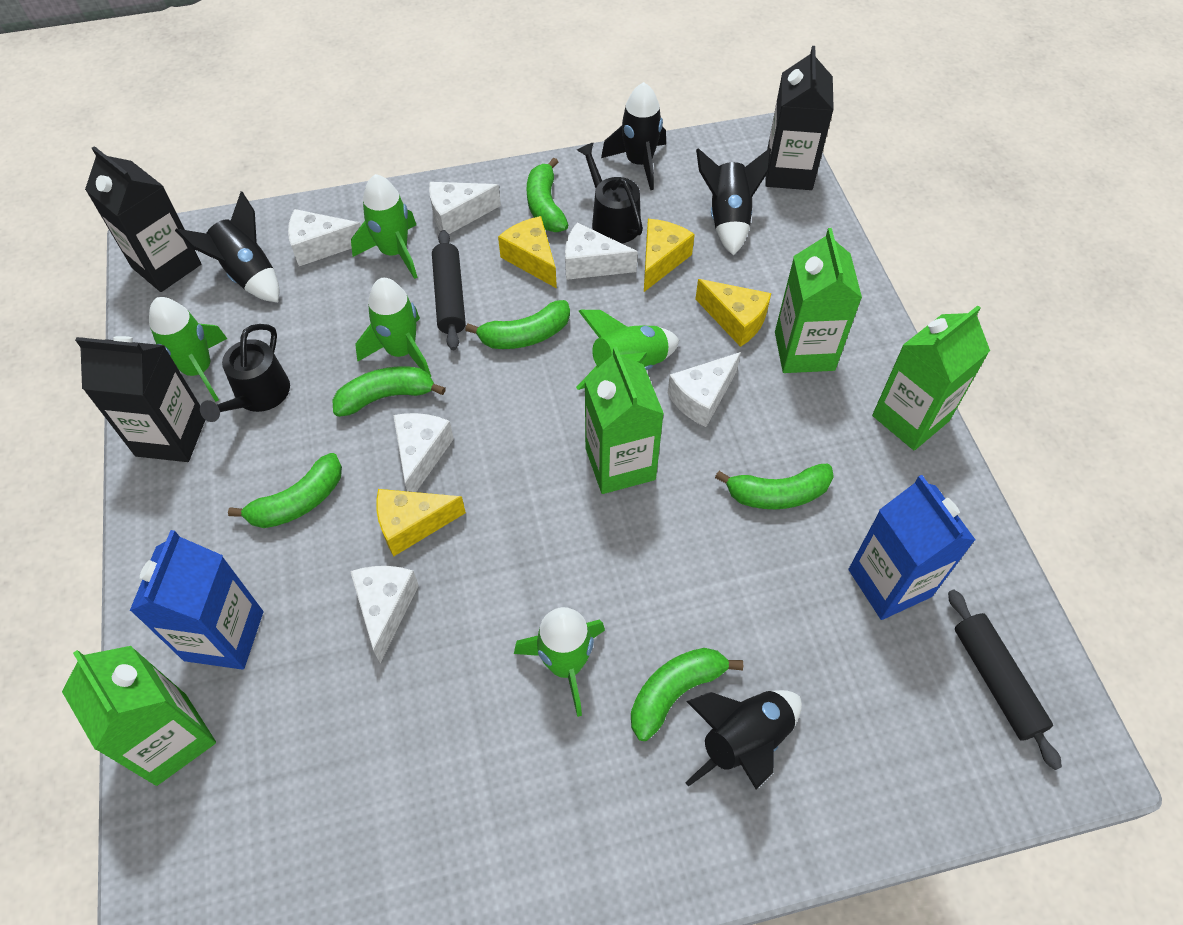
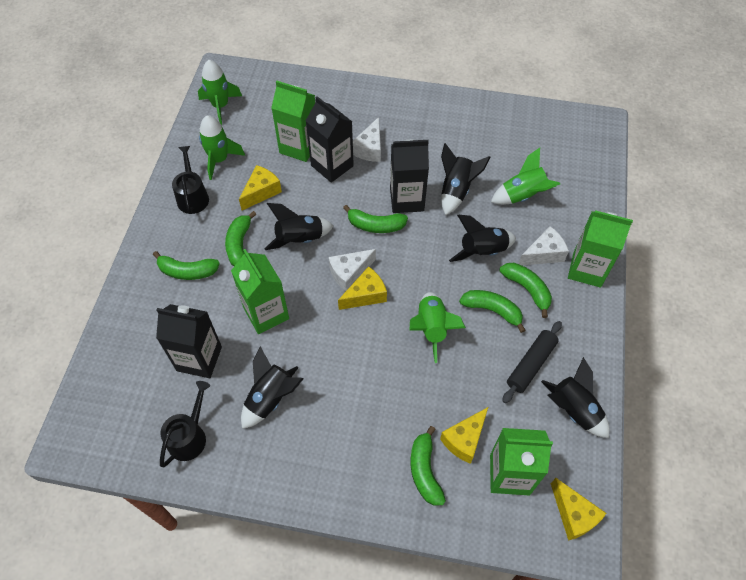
black rocket: 4 -> 5
black rolling pin: 2 -> 1
blue carton: 2 -> 0
green rocket: 5 -> 4
white cheese: 6 -> 3

